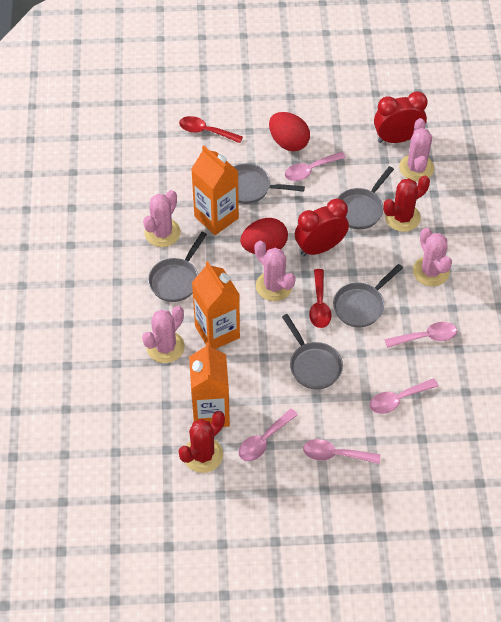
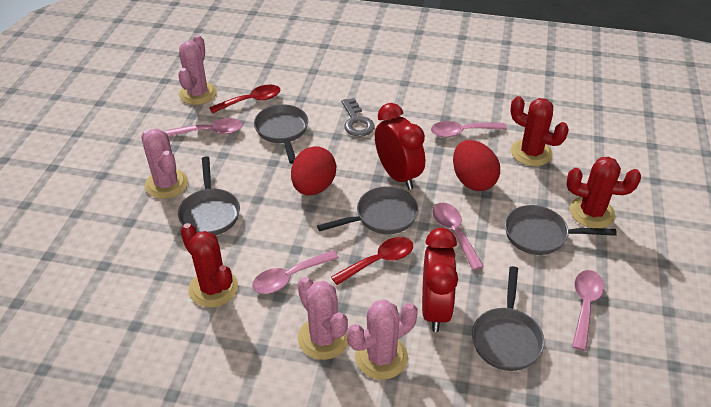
grey key: 0 -> 1
orange carton: 3 -> 0
pink cactus: 5 -> 4
red cactus: 2 -> 3

